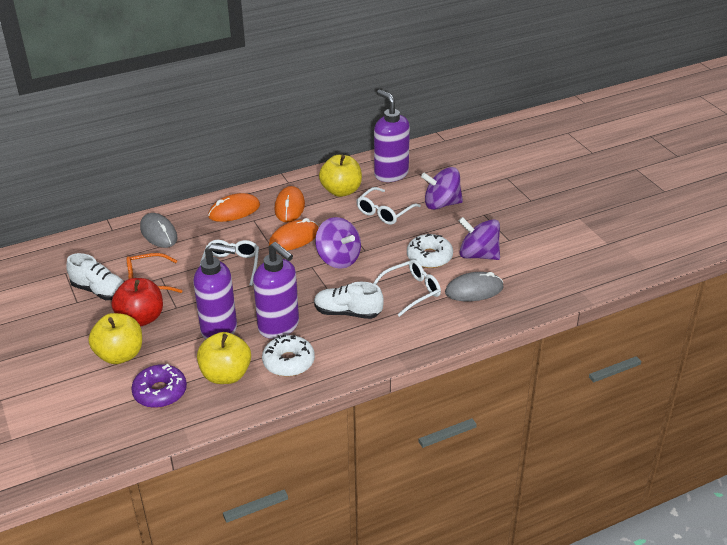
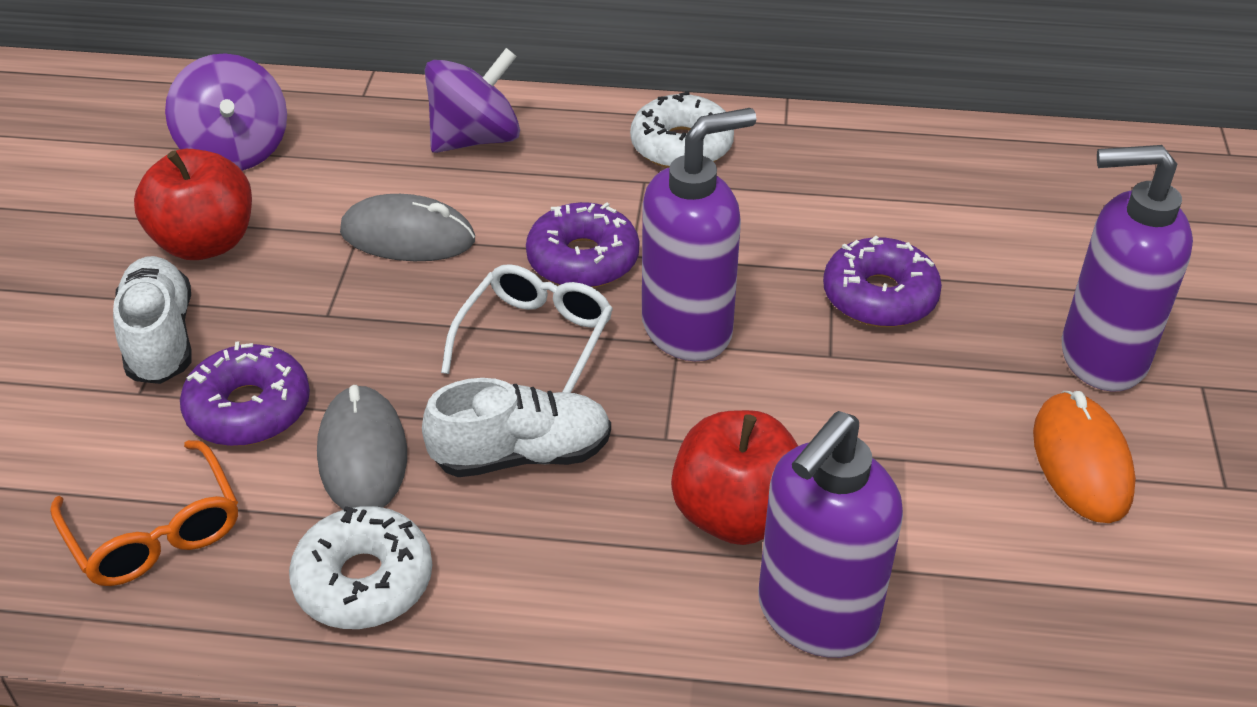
orange mouse: 3 -> 1
purple donut: 1 -> 3
purple spinning top: 3 -> 2
red apple: 1 -> 2
white glasses: 3 -> 1
yellow apple: 3 -> 0

